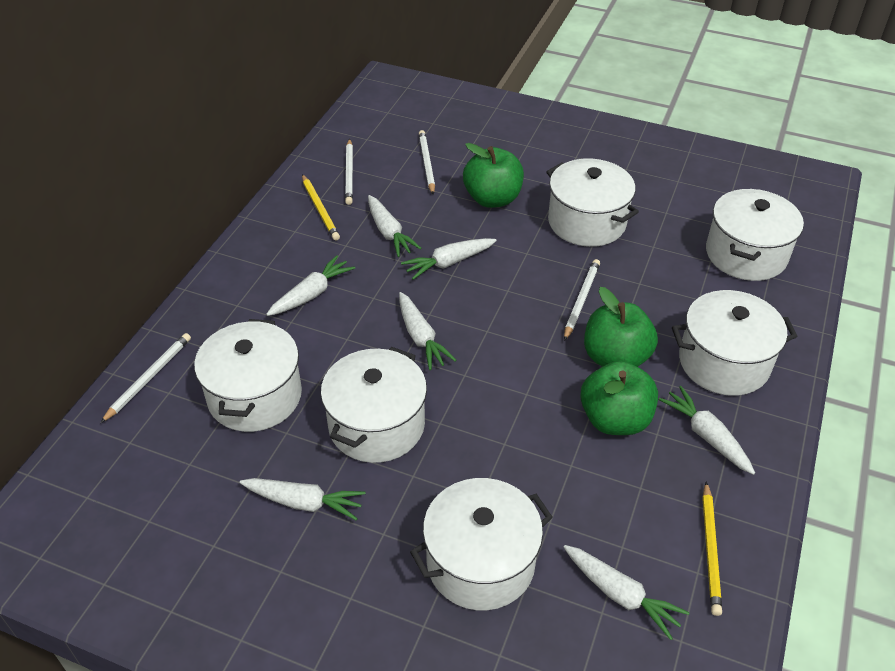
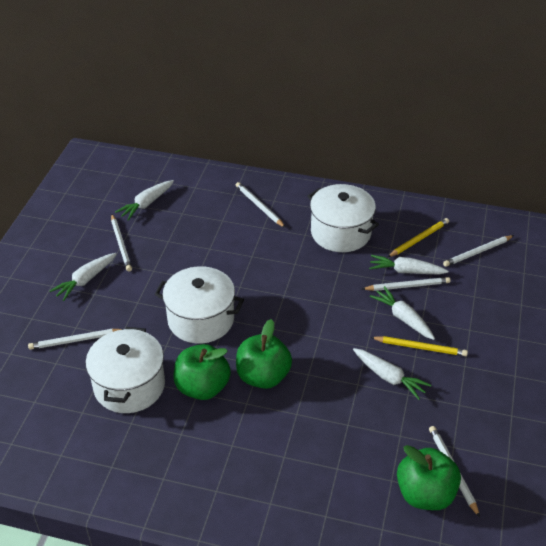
white carrot: 7 -> 5
white pencil: 4 -> 6
white pot: 6 -> 3

